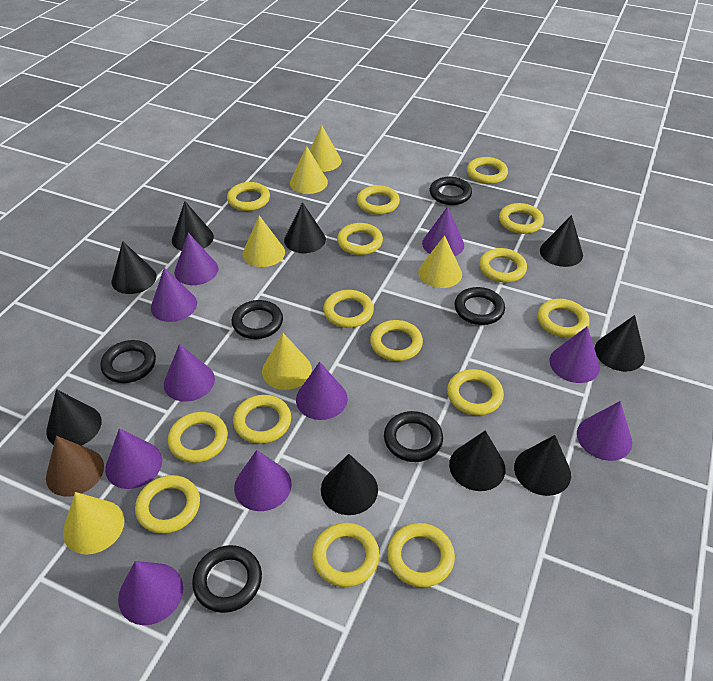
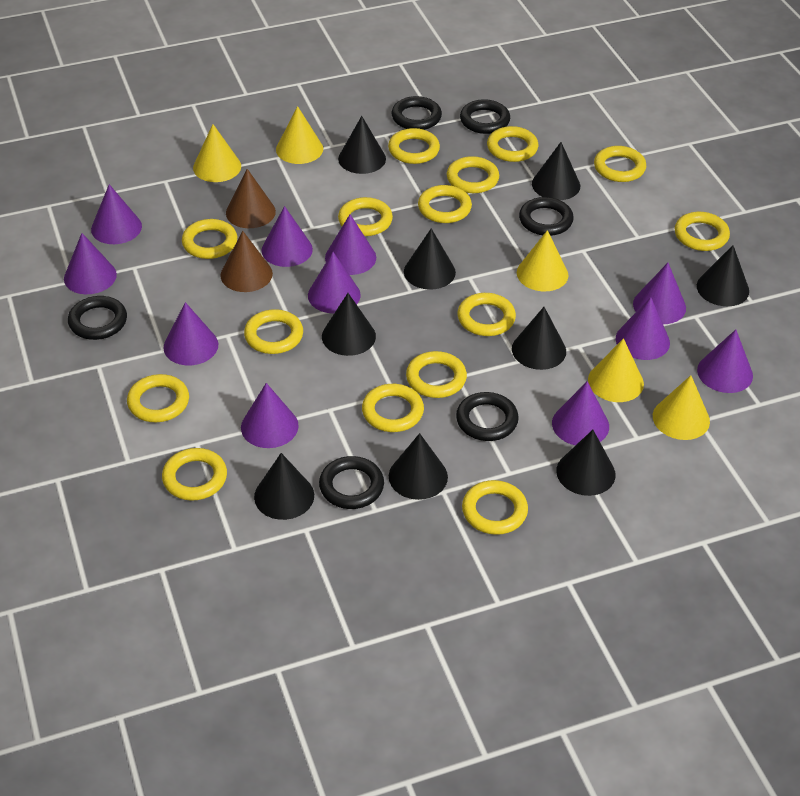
brown cone: 1 -> 2
purple cone: 10 -> 11
yellow cone: 6 -> 5

